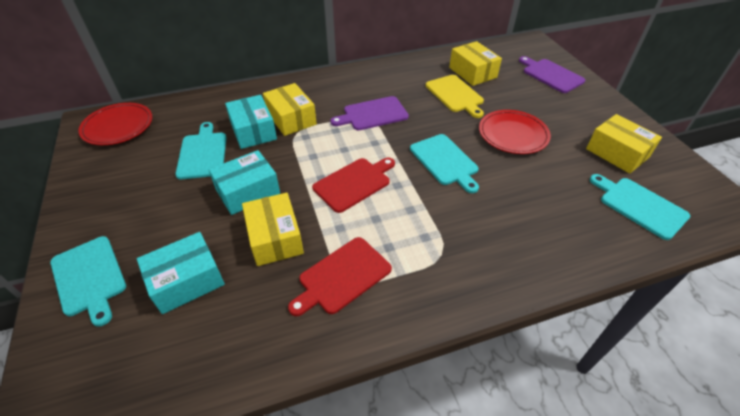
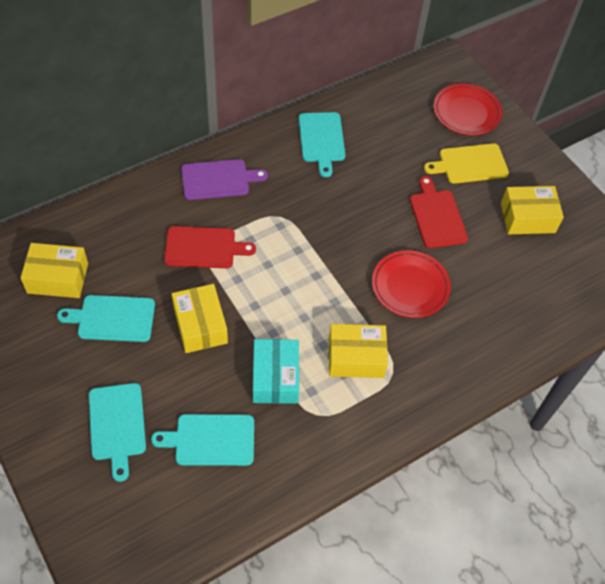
purple cutting board: 2 -> 1
turquoise box: 3 -> 1

